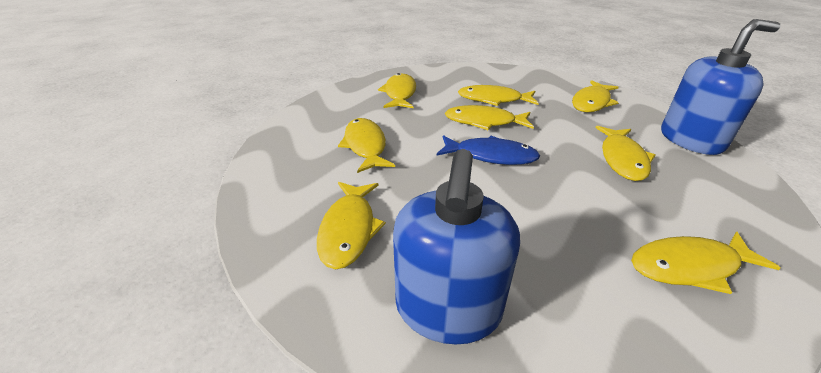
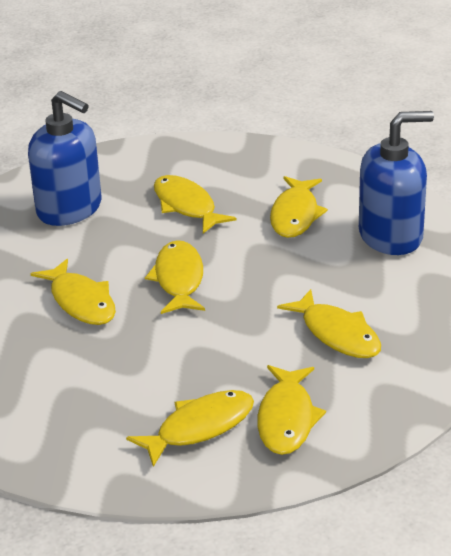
blue fish: 1 -> 0
yellow fish: 8 -> 7

